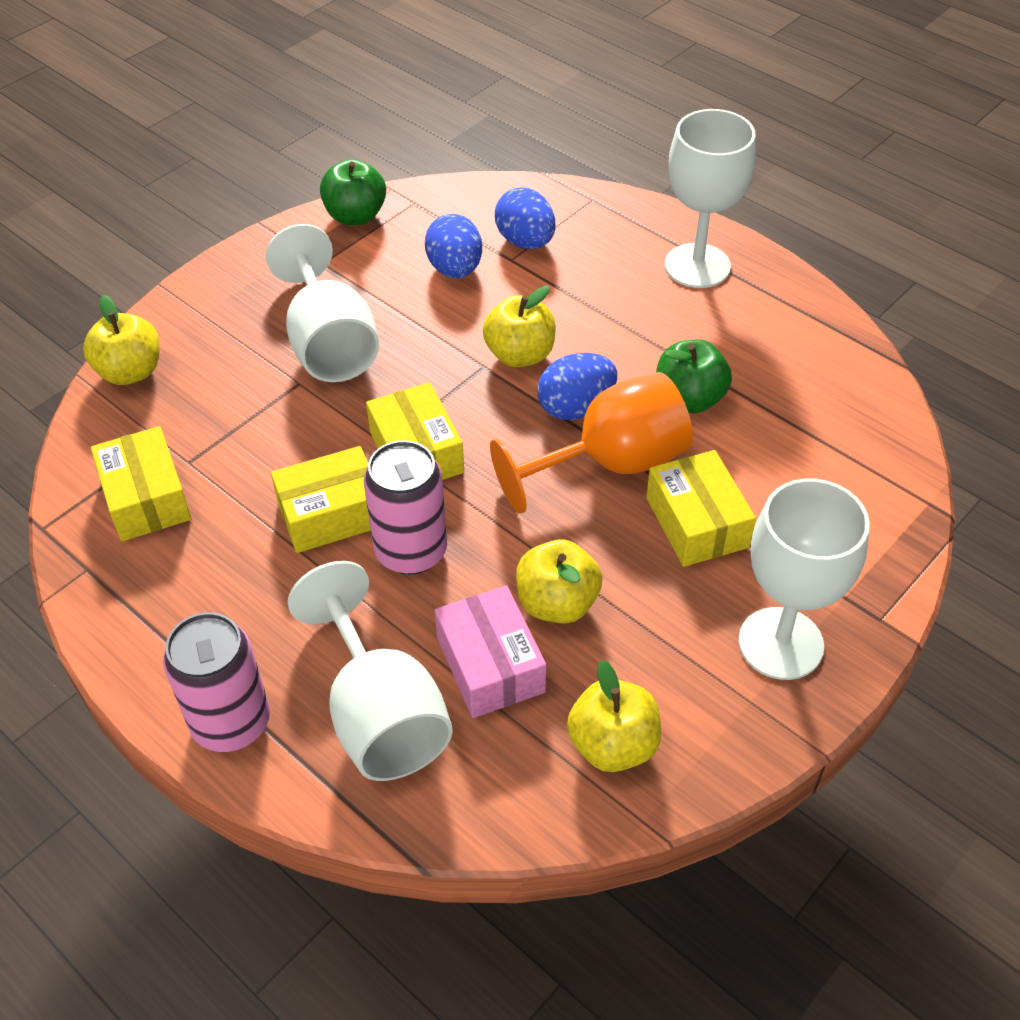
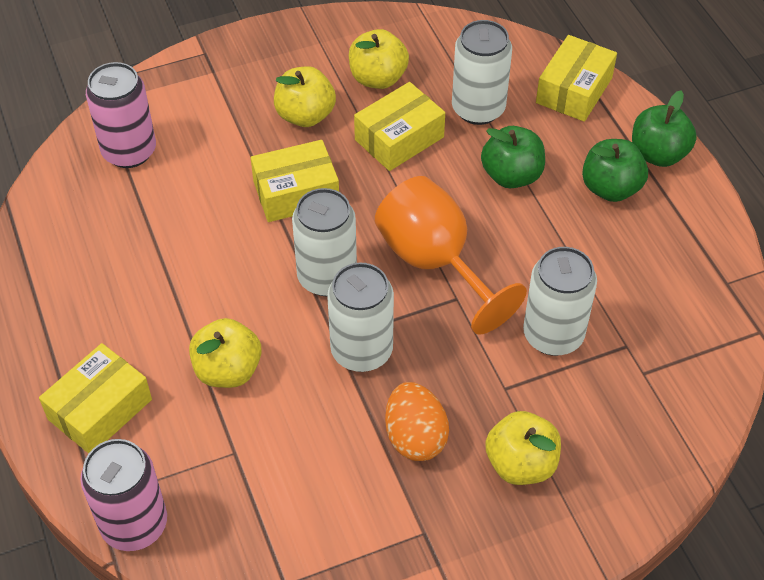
blue egg: 3 -> 0
green apple: 2 -> 3
orange egg: 0 -> 1
pink box: 1 -> 0
white can: 0 -> 4
white goblet: 4 -> 0

